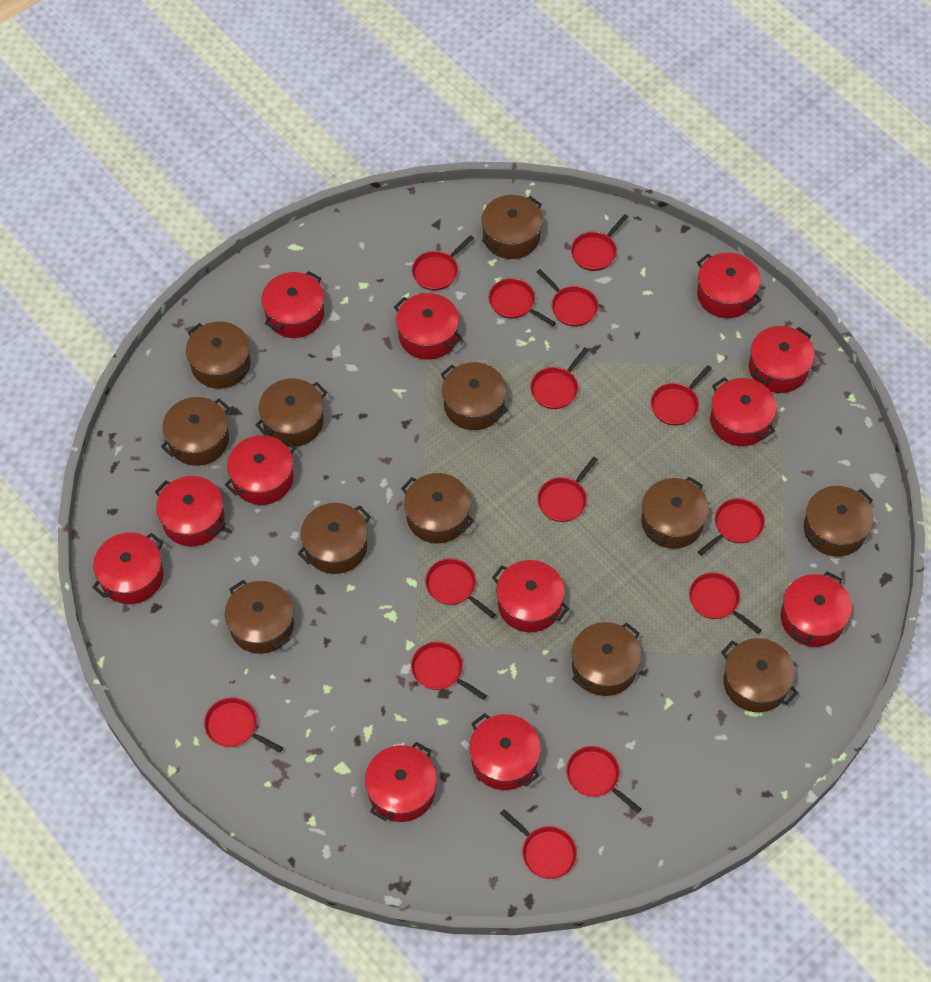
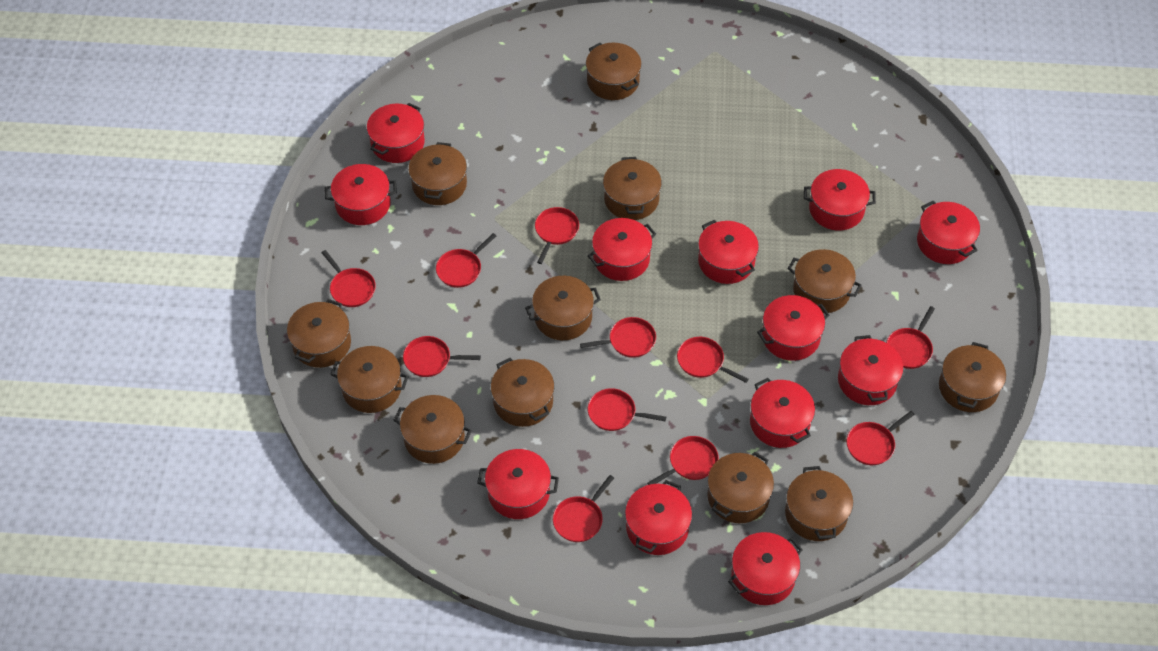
red pan: 14 -> 11

